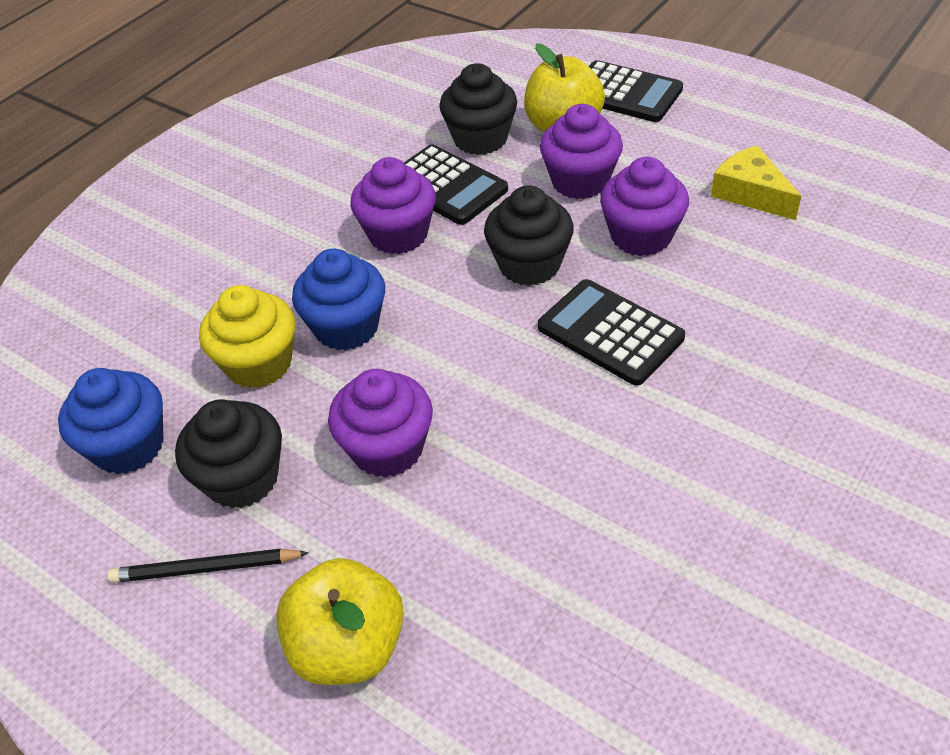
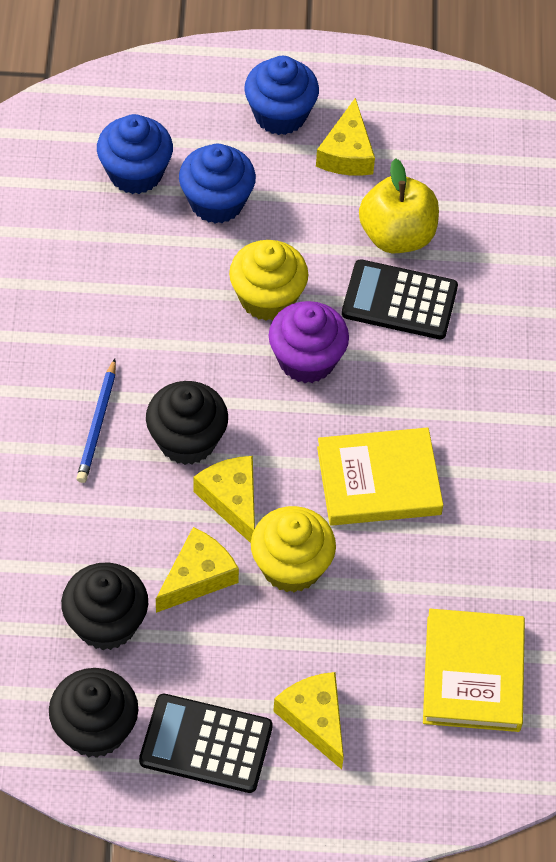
black calculator: 3 -> 2
black pencil: 1 -> 0
blue cupcake: 2 -> 3
blue pencil: 0 -> 1
purple cupcake: 4 -> 1
yellow apple: 2 -> 1
yellow book: 0 -> 2
yellow cheese: 1 -> 4
yellow cupcake: 1 -> 2

